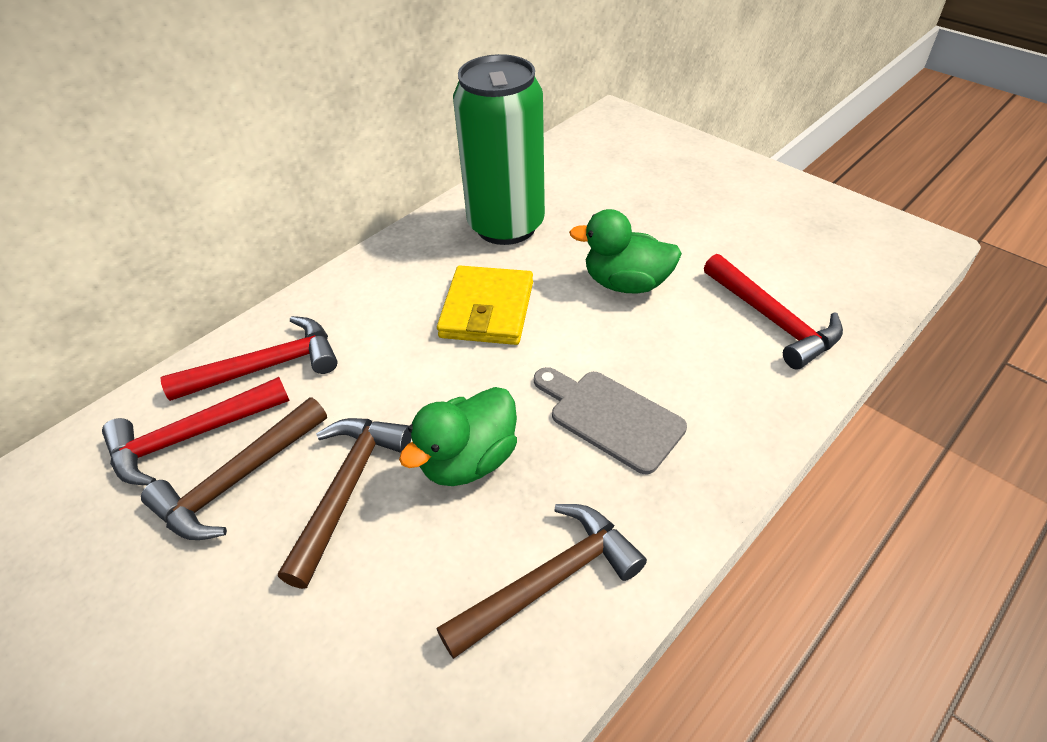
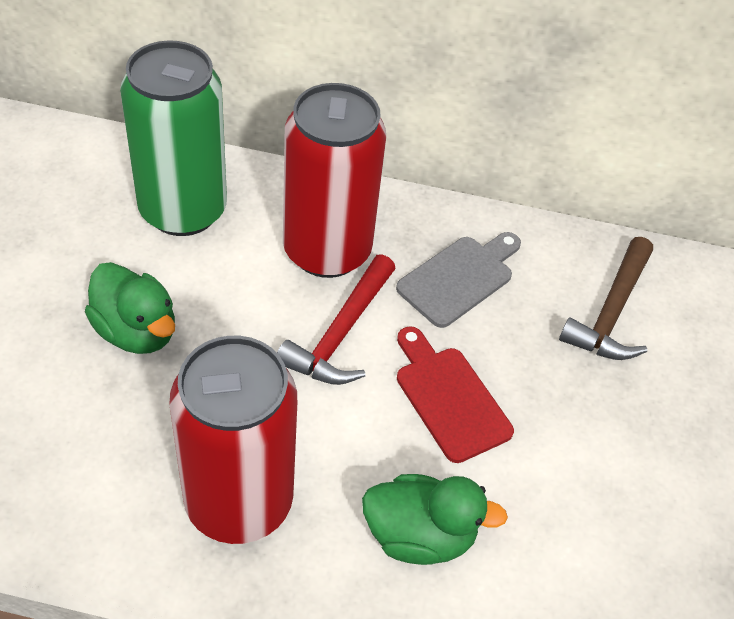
brown hammer: 3 -> 1
red can: 0 -> 2
red cutting board: 0 -> 1
red hammer: 3 -> 1
yellow wallet: 1 -> 0

